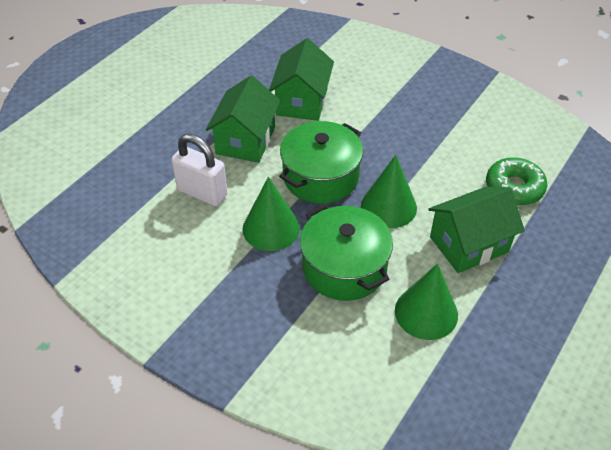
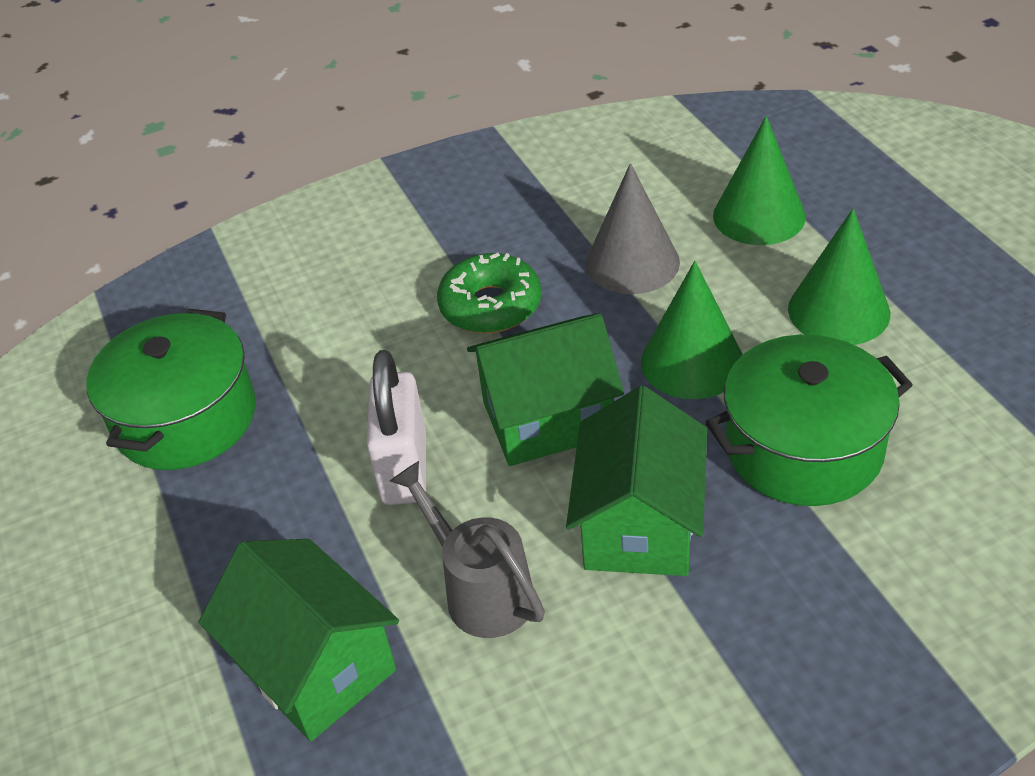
grey cone: 0 -> 1
grey watering can: 0 -> 1

